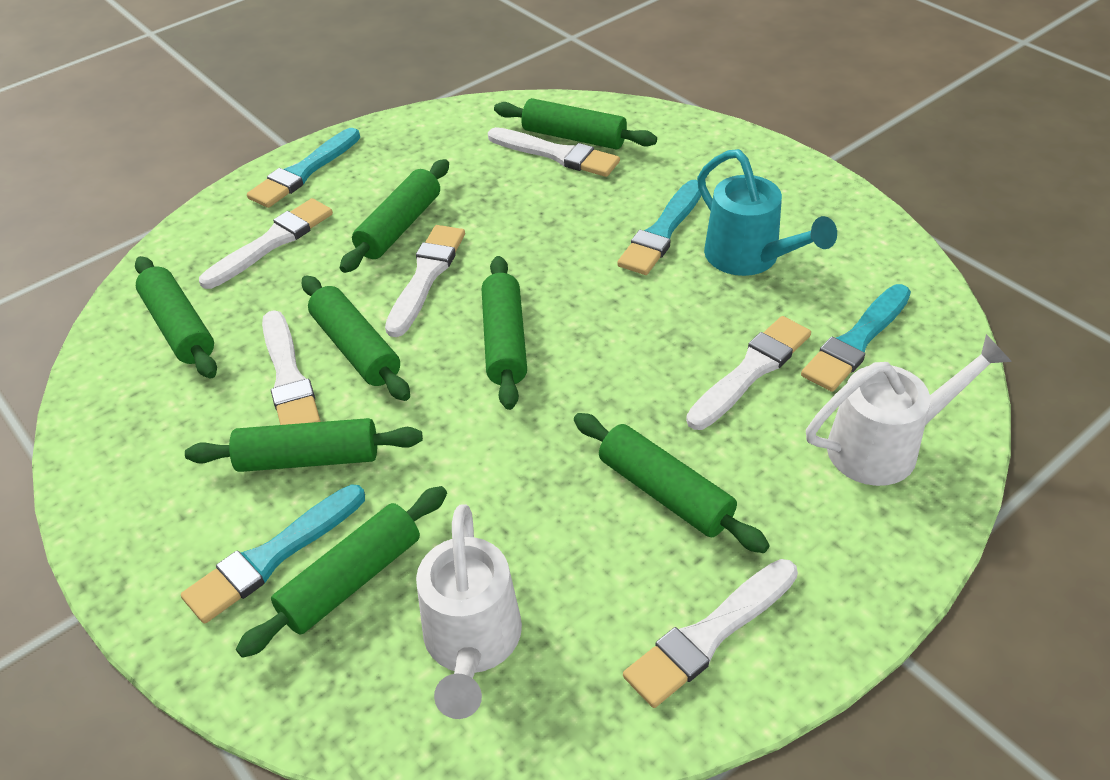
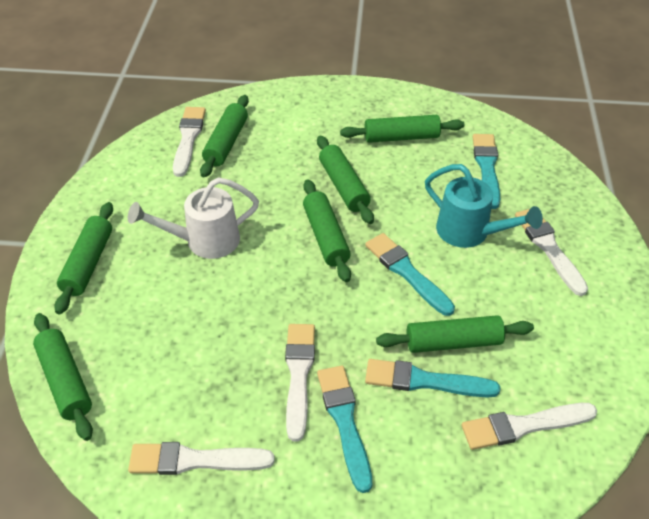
green rolling pin: 8 -> 7
white brush: 6 -> 5
white watering can: 2 -> 1

